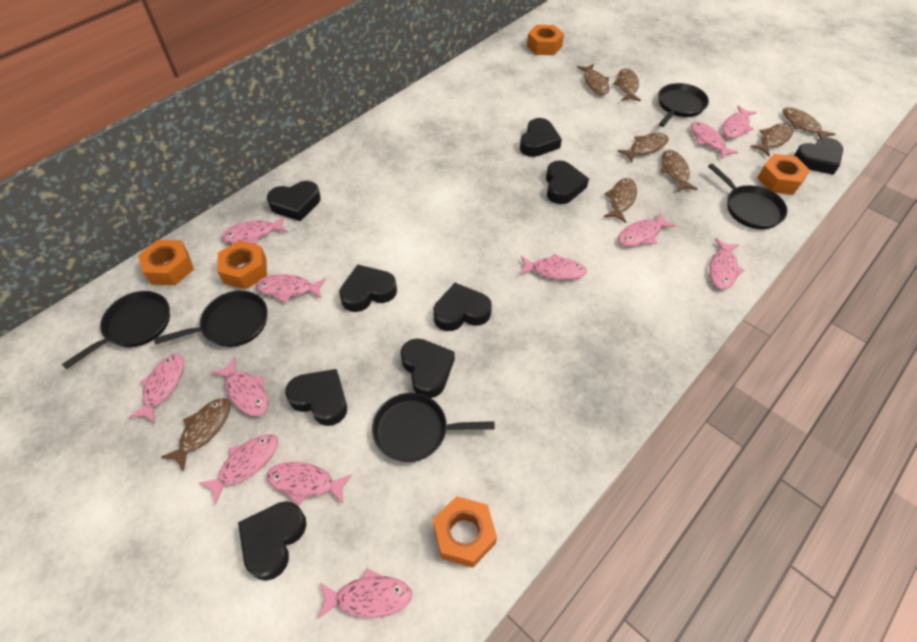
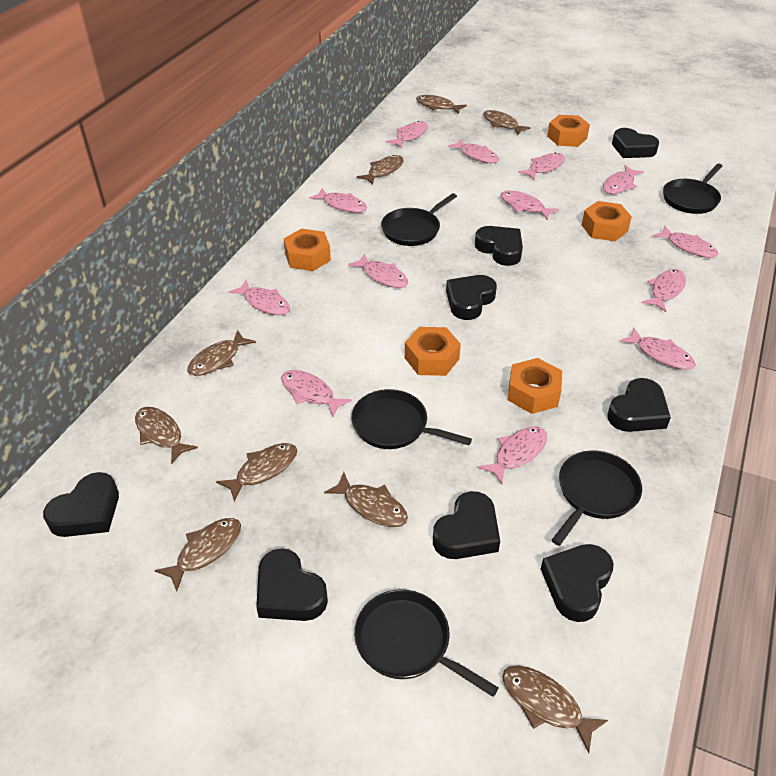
black heart: 9 -> 8
brown fish: 8 -> 9
pink fish: 12 -> 13

